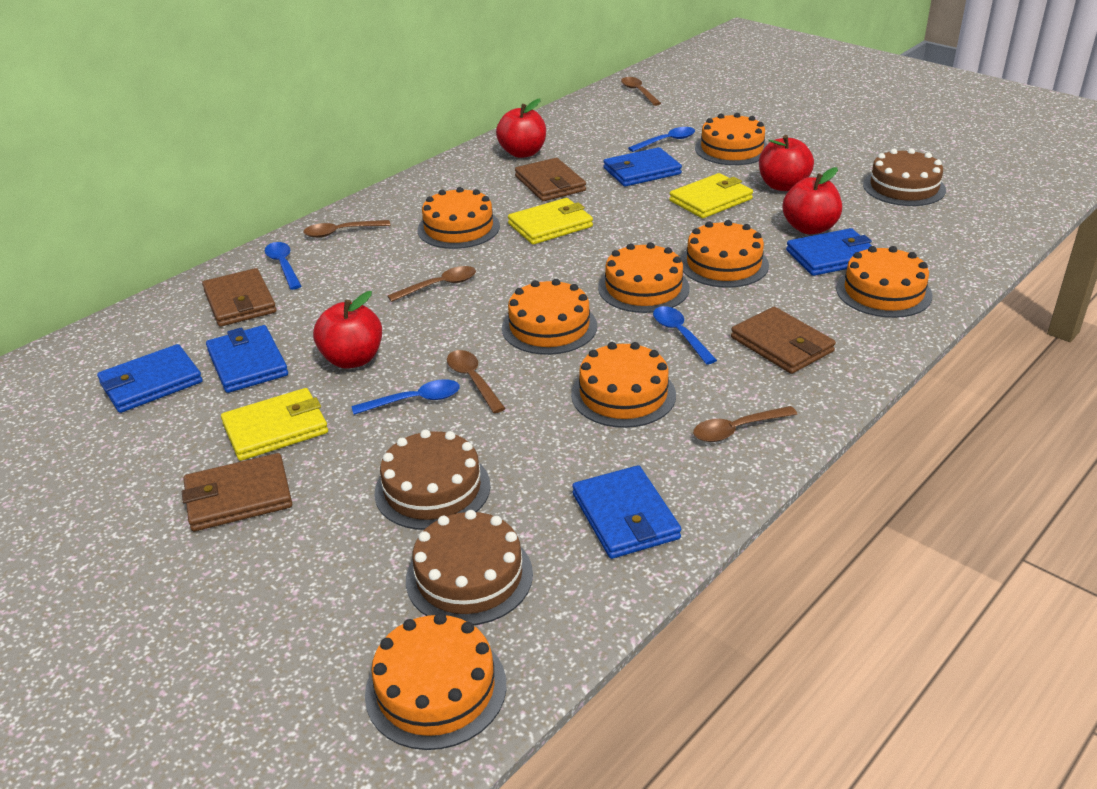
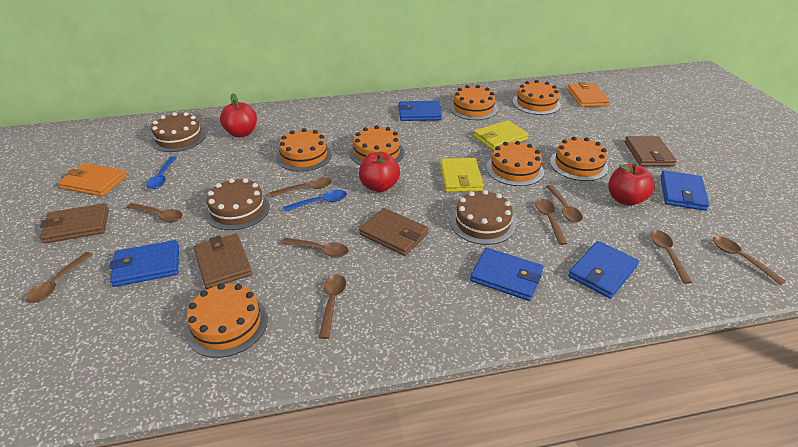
blue spoon: 4 -> 2
brown spoon: 5 -> 9
orange cake: 8 -> 7
orange wallet: 0 -> 2
red apple: 4 -> 3
yellow wallet: 3 -> 2

